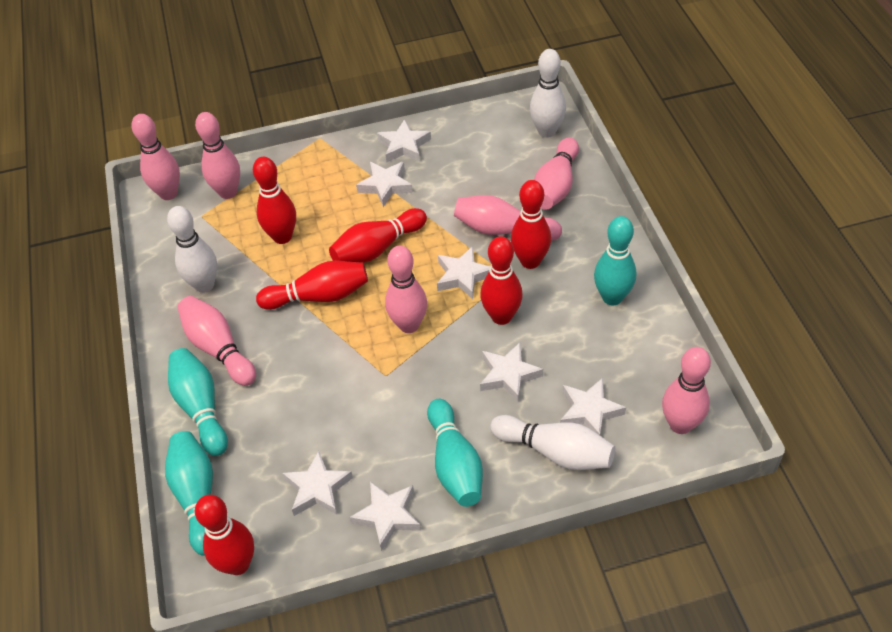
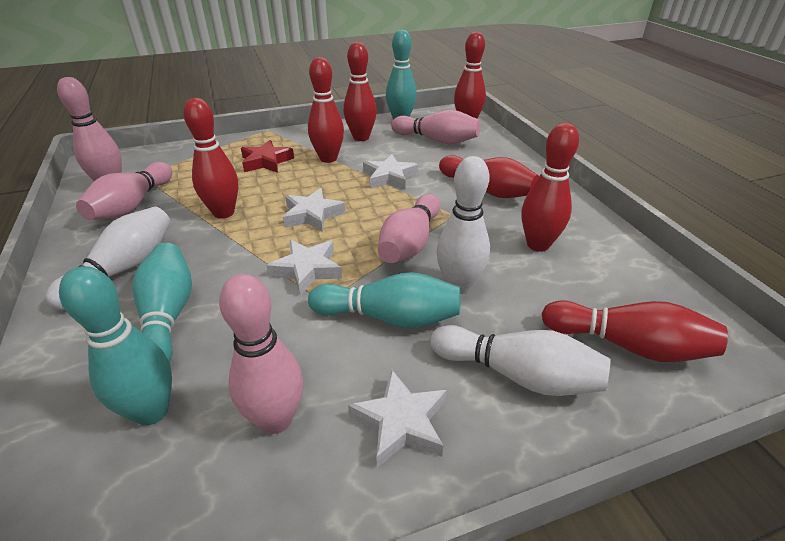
pink bowling pin: 7 -> 5
red bowling pin: 6 -> 7
red star: 0 -> 1
white star: 7 -> 4

